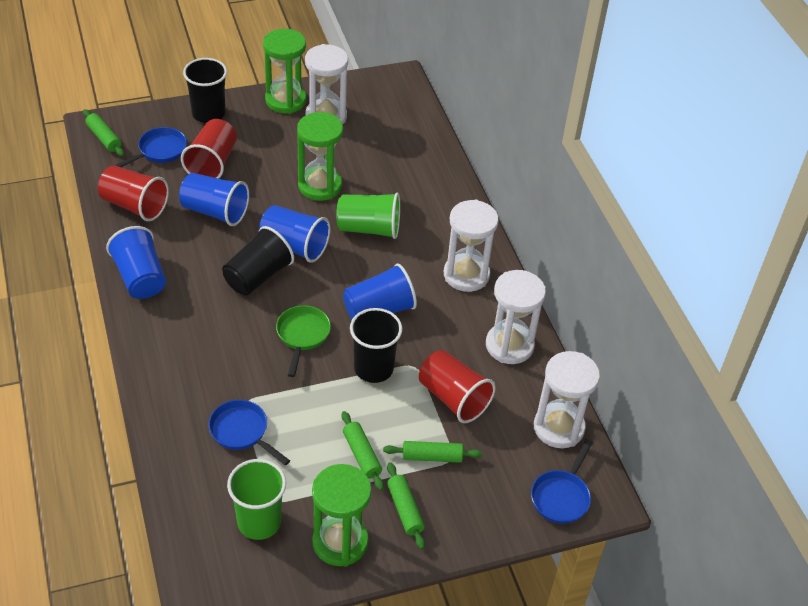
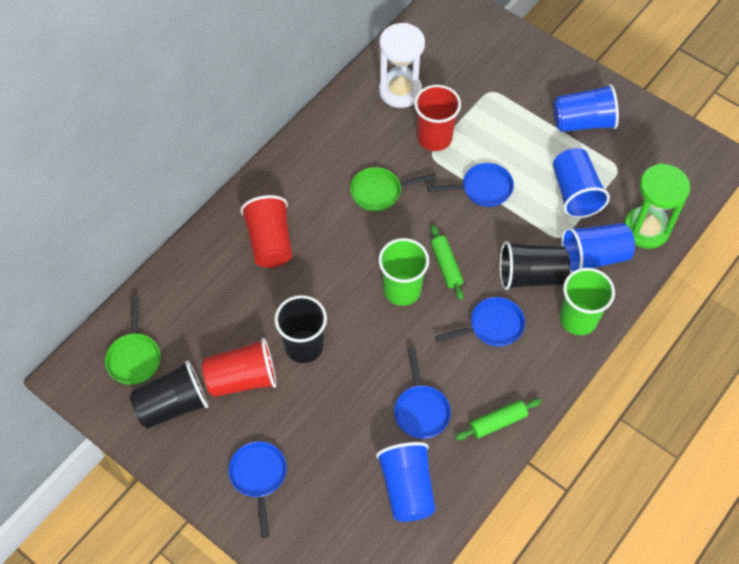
blue pan: 3 -> 4
green hourglass: 3 -> 1
green pan: 1 -> 2
green rolling pin: 4 -> 2
white hourglass: 4 -> 1

